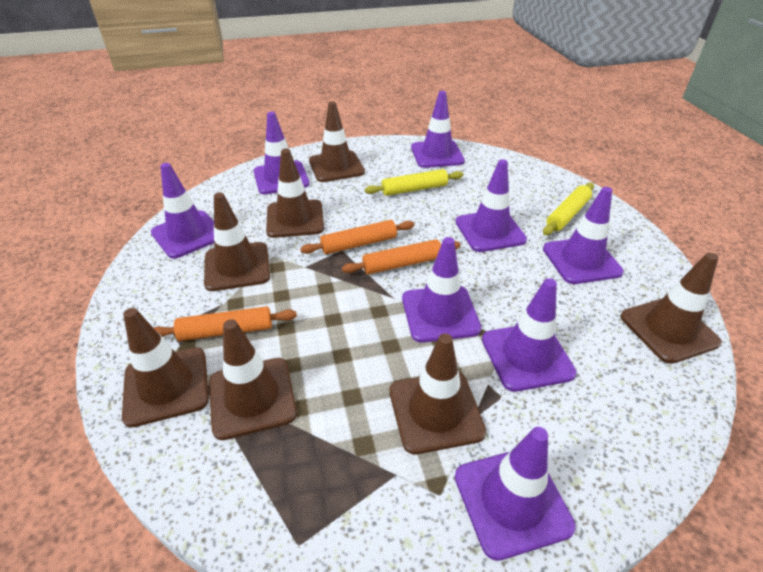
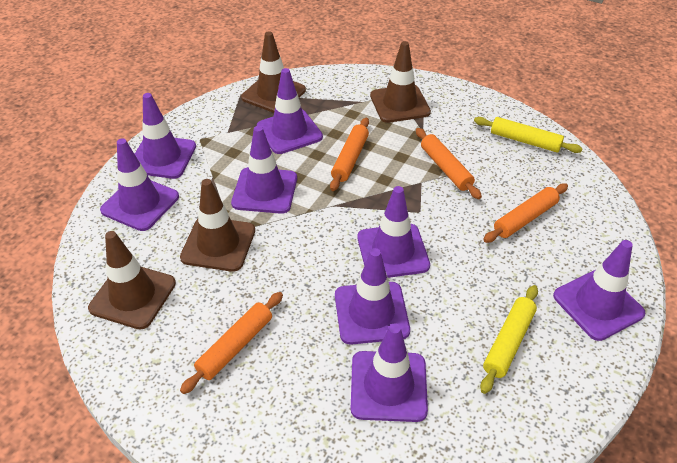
brown traffic cone: 7 -> 4
orange rolling pin: 3 -> 4

